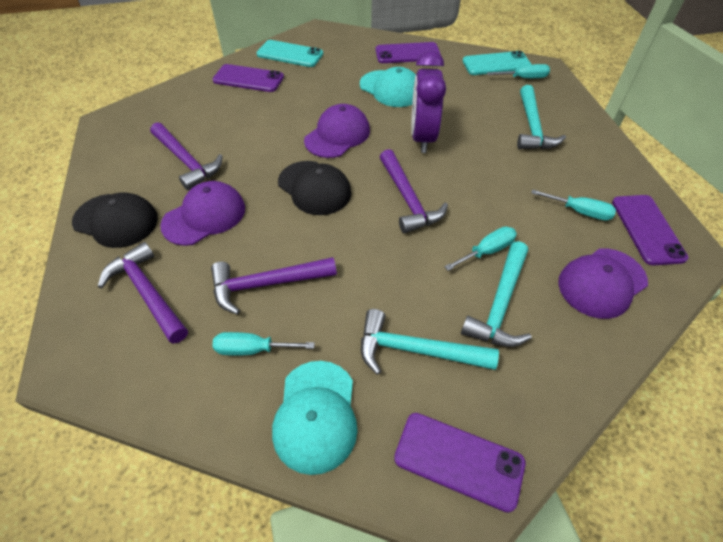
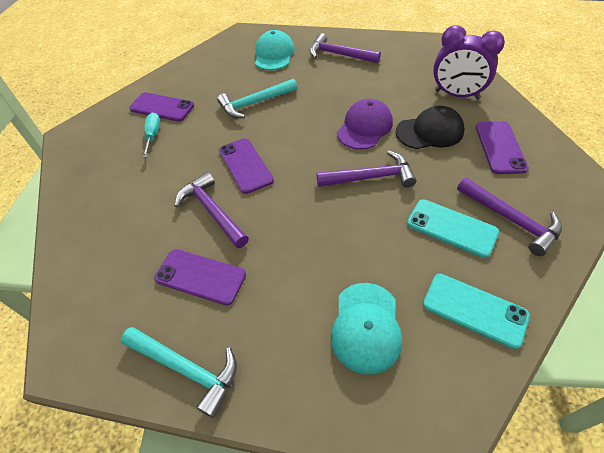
black cap: 2 -> 1
purple cap: 3 -> 1
turquoise hammer: 3 -> 2
turquoise screwdriver: 4 -> 1

